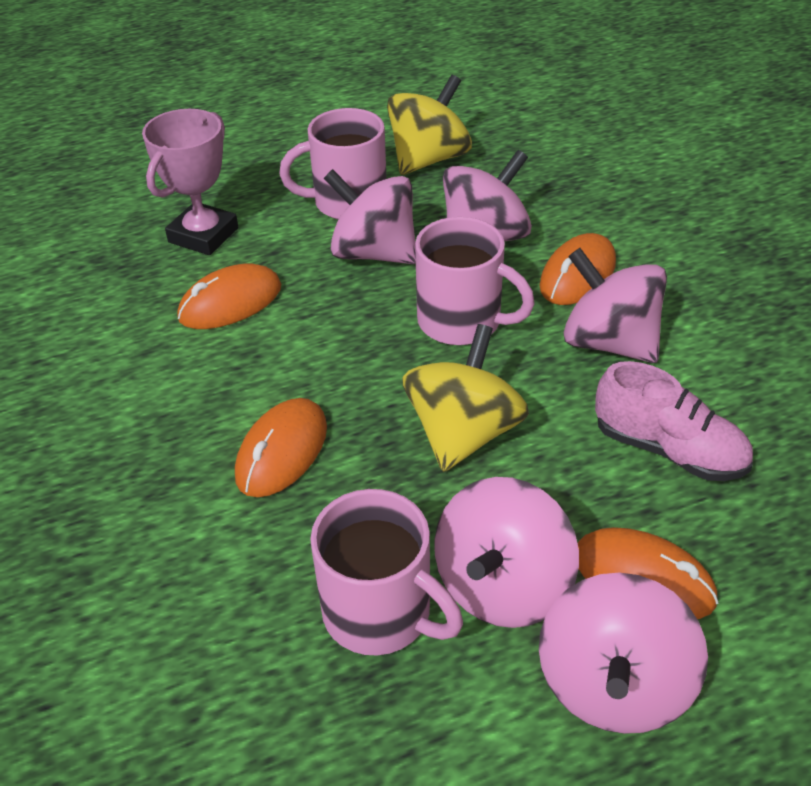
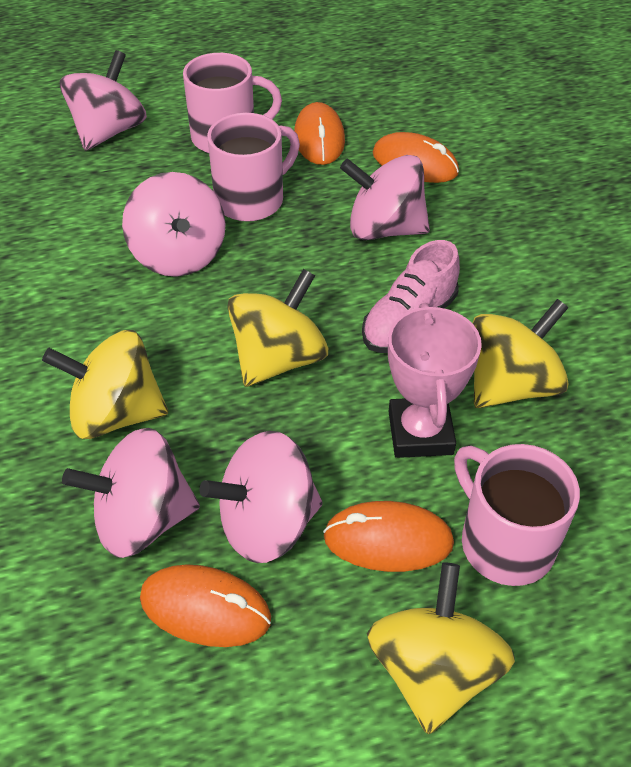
yellow spinning top: 2 -> 4

